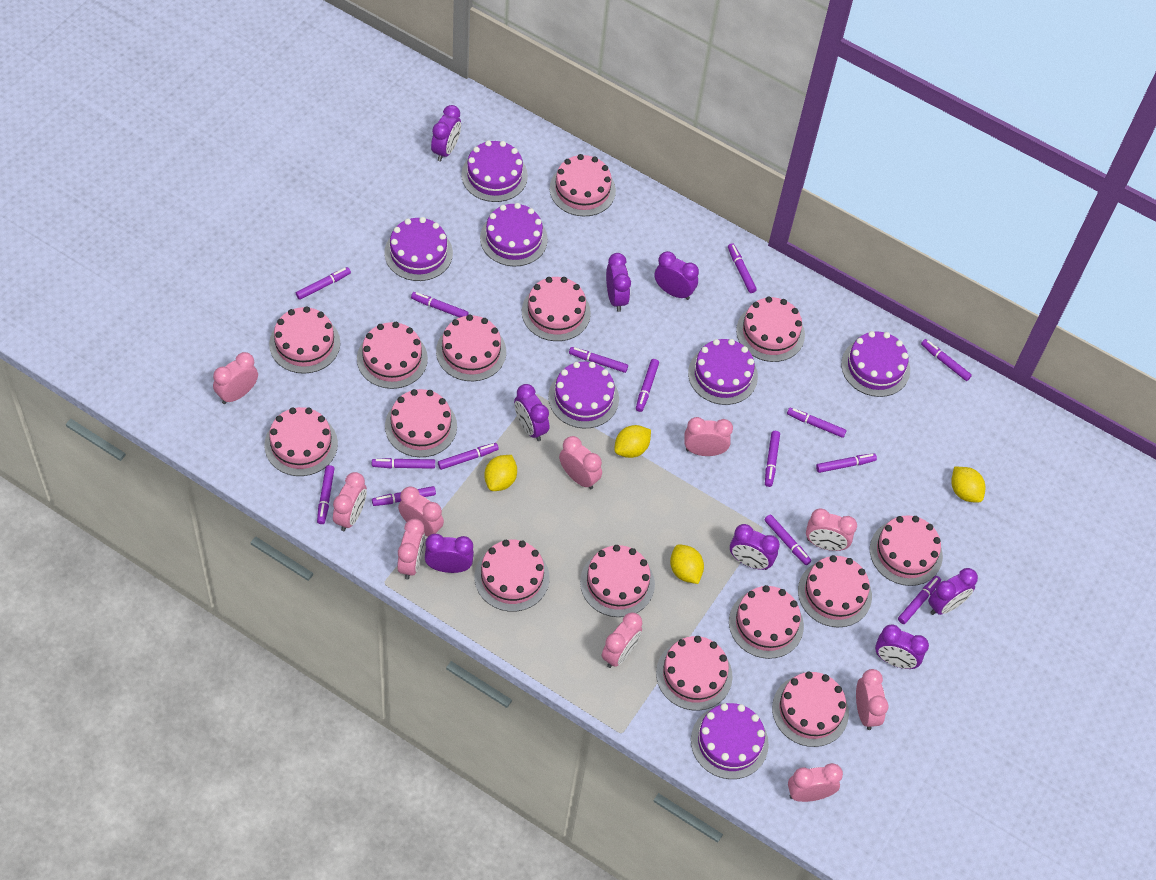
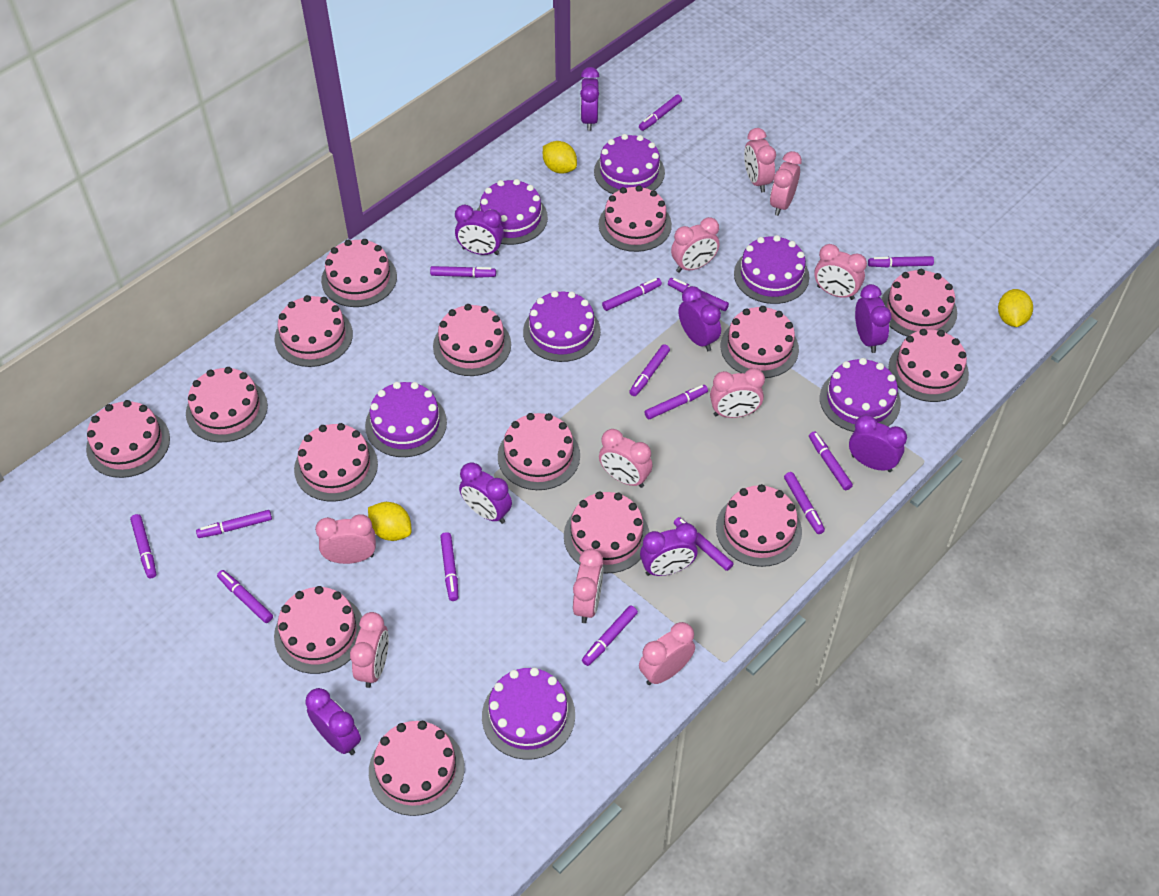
yellow lemon: 4 -> 3

